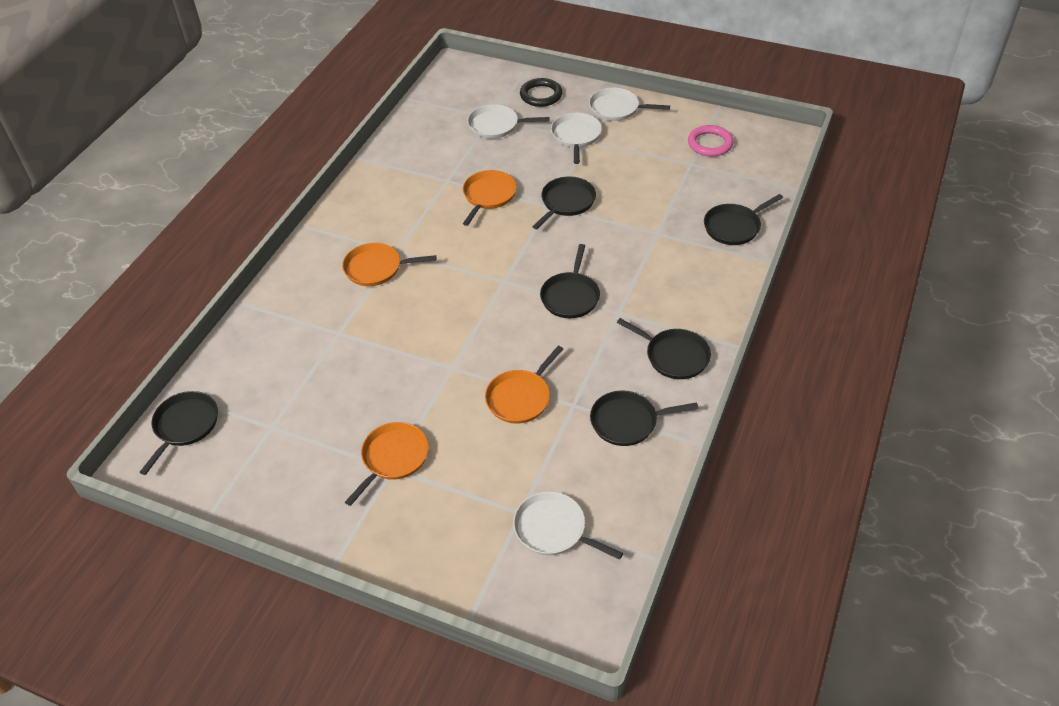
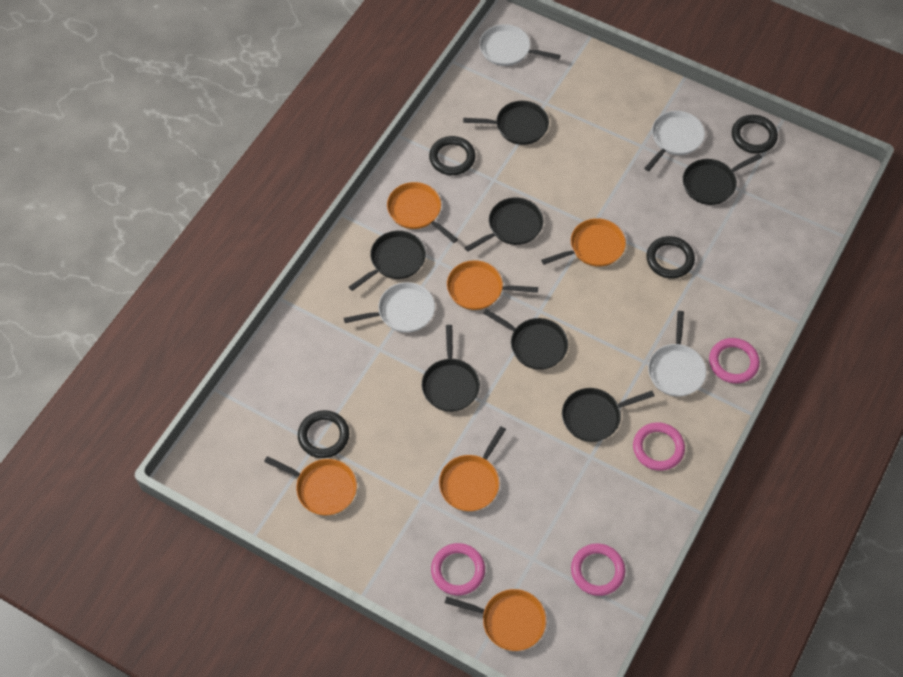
black pan: 6 -> 7
black ring: 1 -> 4
orange pan: 4 -> 6
pink ring: 1 -> 4

